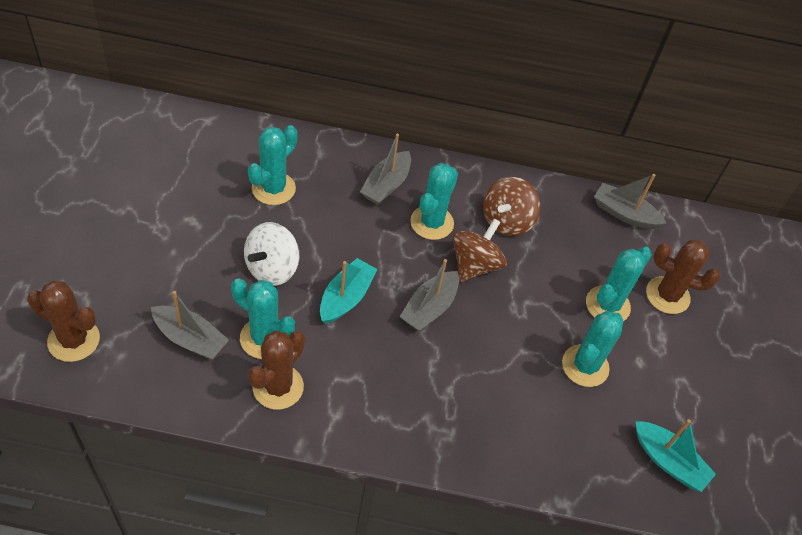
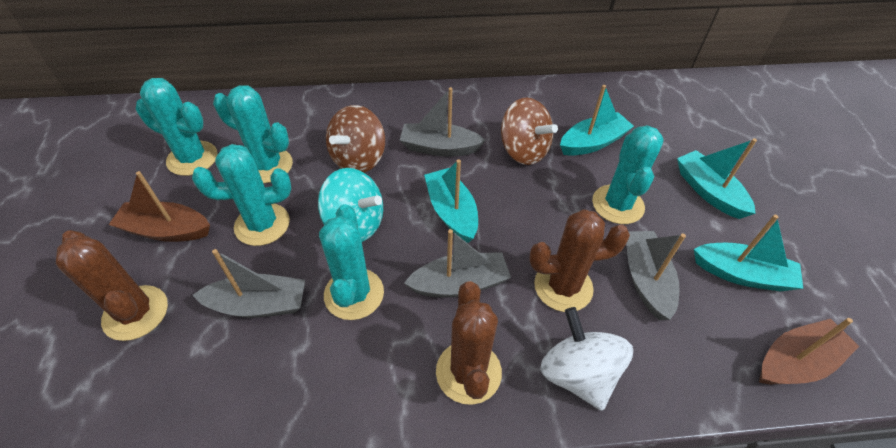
brown boat: 0 -> 2
turquoise boat: 2 -> 4
turquoise spinning top: 0 -> 1

